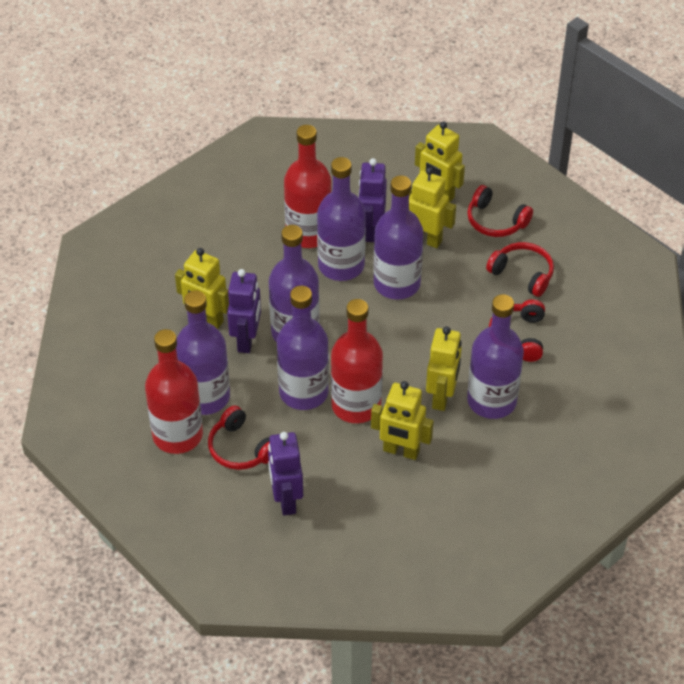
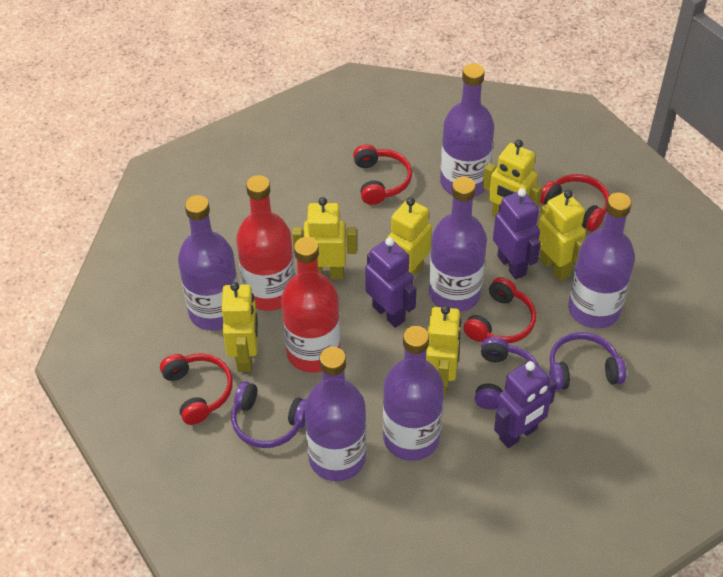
purple headphones: 0 -> 3
red bottle: 3 -> 2
yellow robot: 5 -> 6

